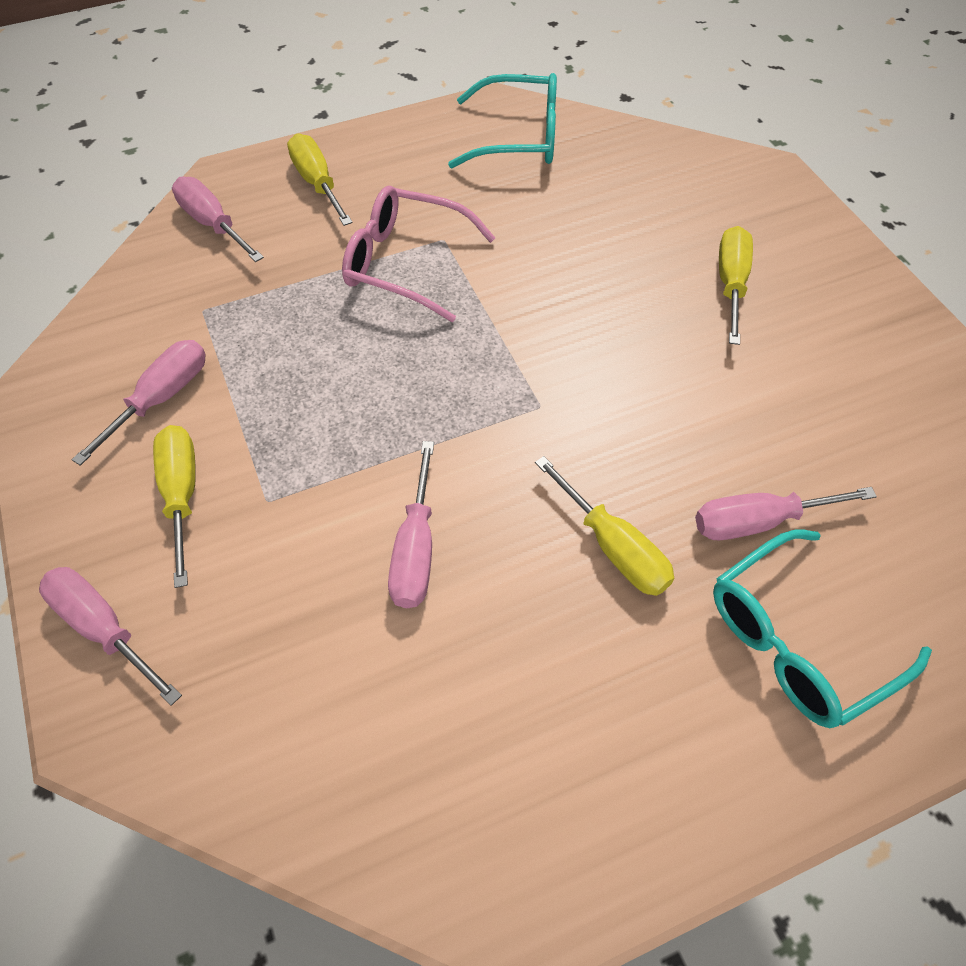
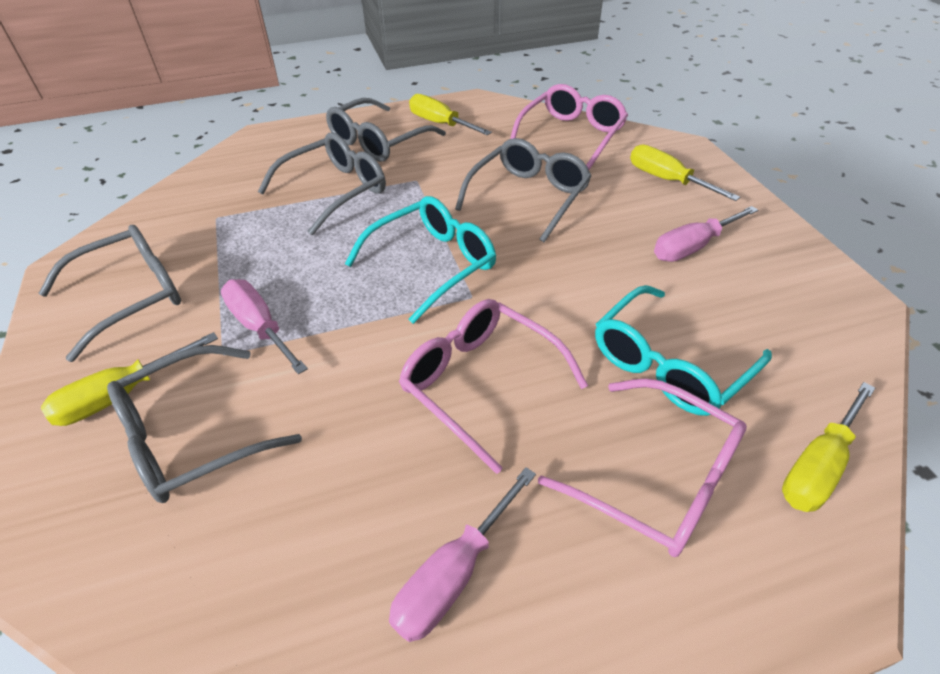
grey glasses: 0 -> 5
pink glasses: 1 -> 3
pink screwdriver: 5 -> 3

